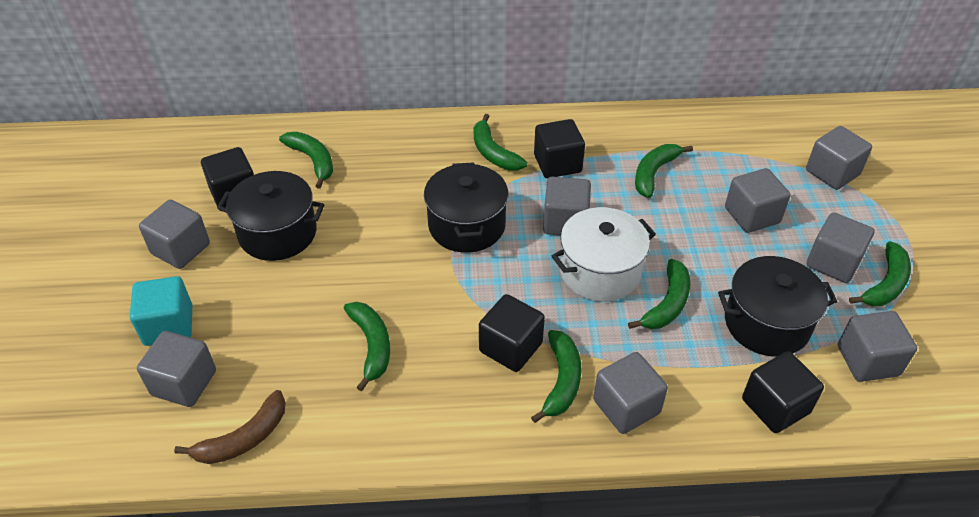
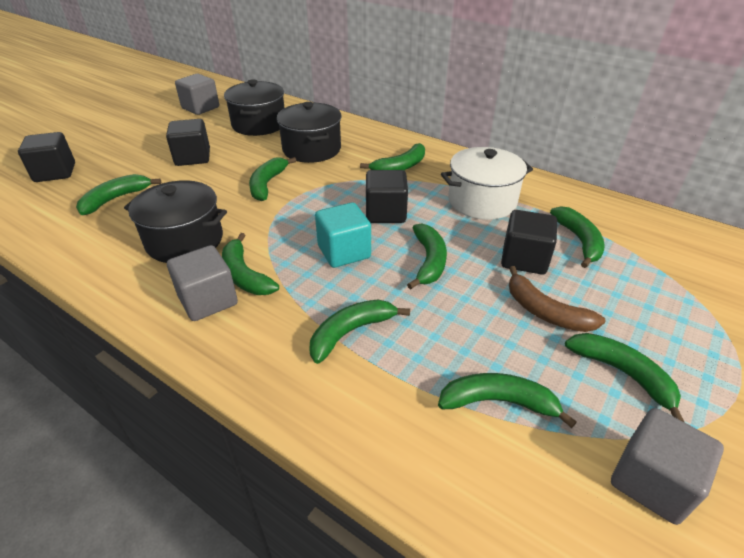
green banana: 7 -> 9
grey cube: 8 -> 3

